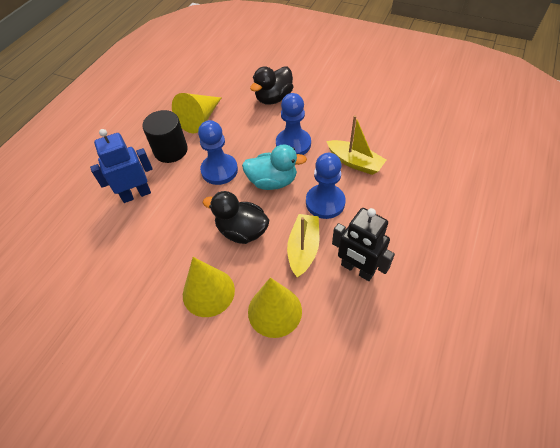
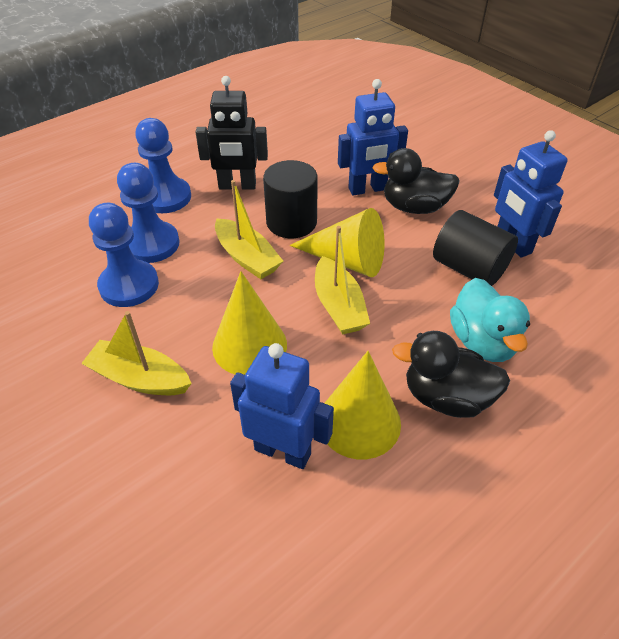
black cylinder: 1 -> 2
blue robot: 1 -> 3
yellow boat: 2 -> 3

